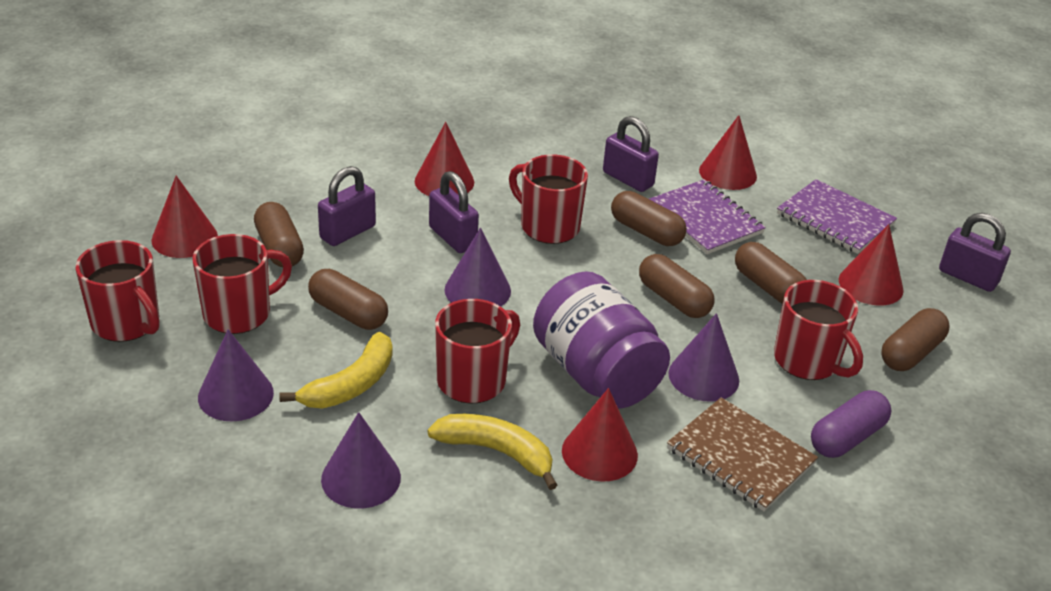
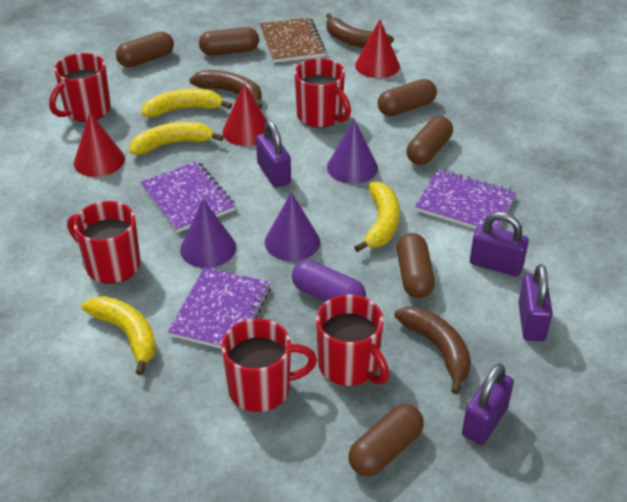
brown banana: 0 -> 3
purple cone: 4 -> 3
purple jar: 1 -> 0
purple notebook: 2 -> 3
red cone: 5 -> 3
yellow banana: 2 -> 4

